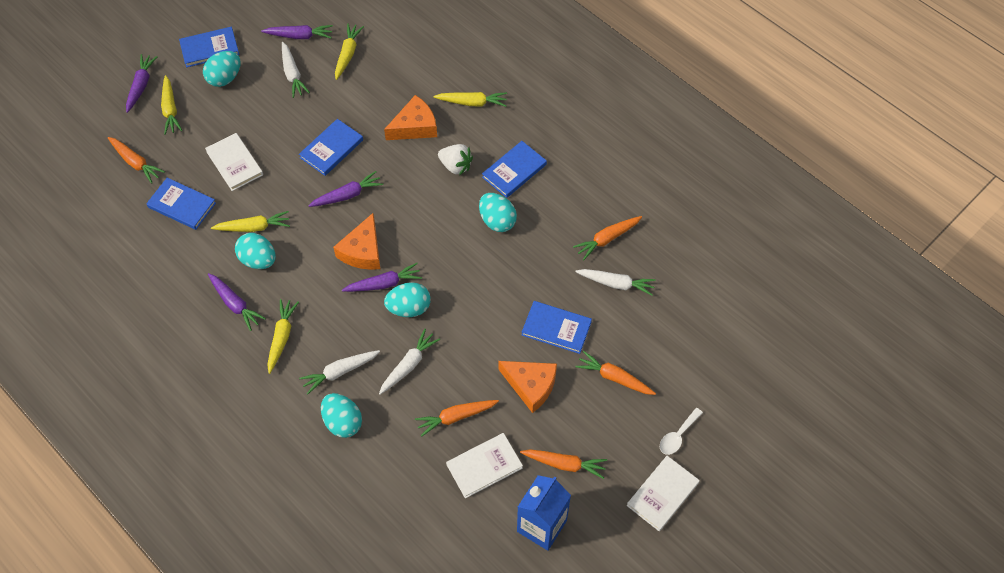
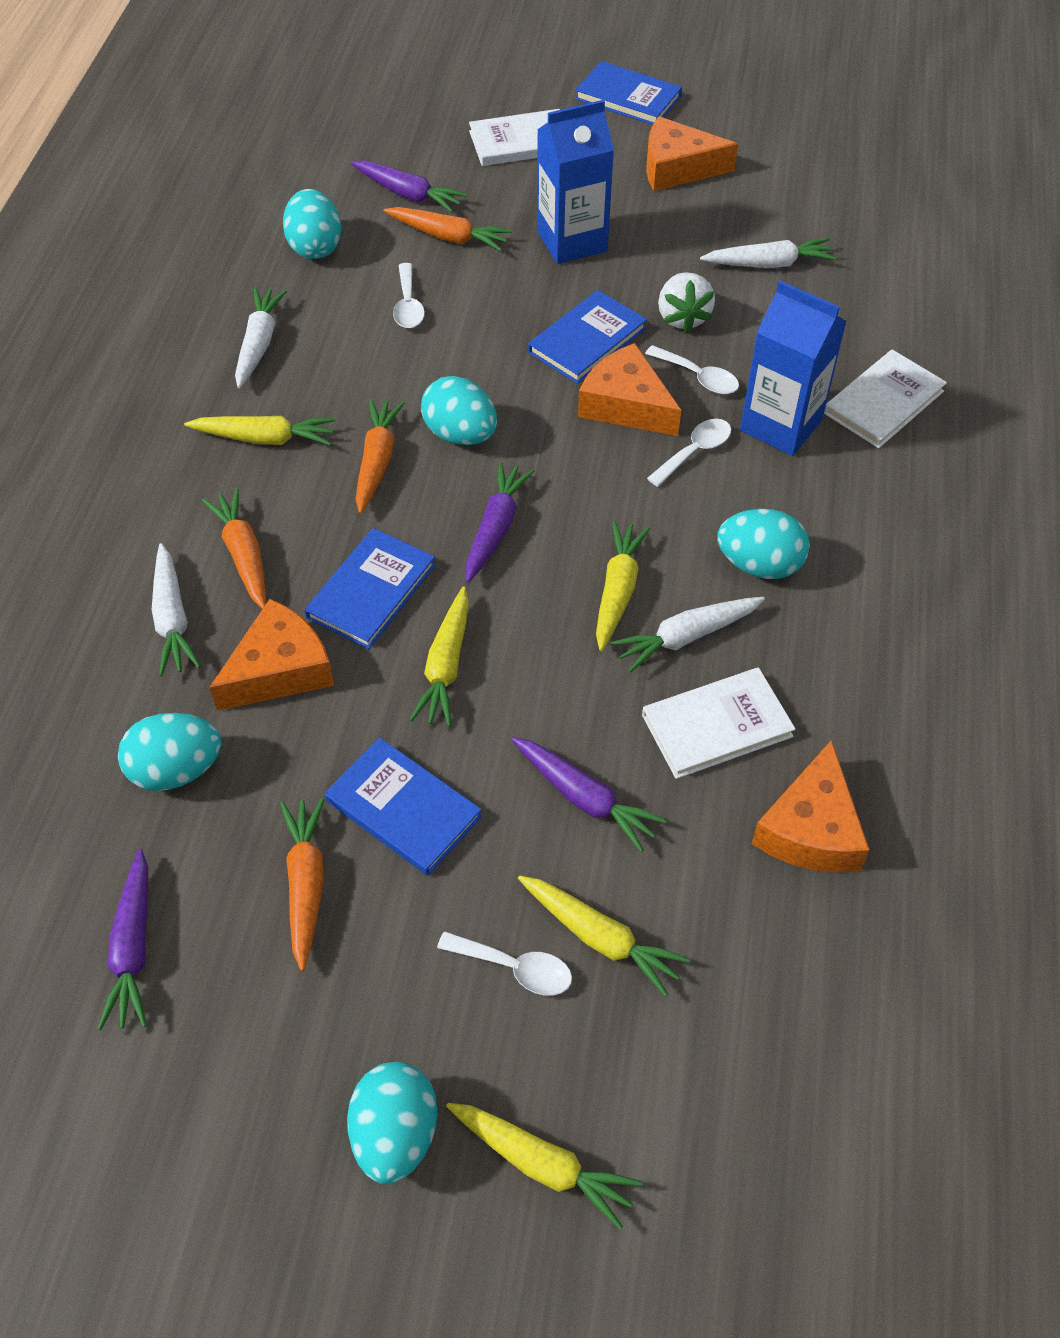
blue book: 5 -> 4
blue carton: 1 -> 2
orange carrot: 5 -> 4
orange cheese: 3 -> 4
purple carrot: 5 -> 4
white spoon: 1 -> 4

